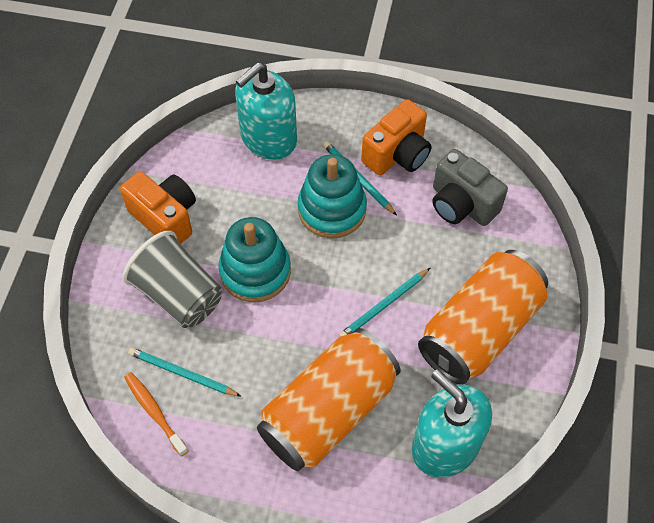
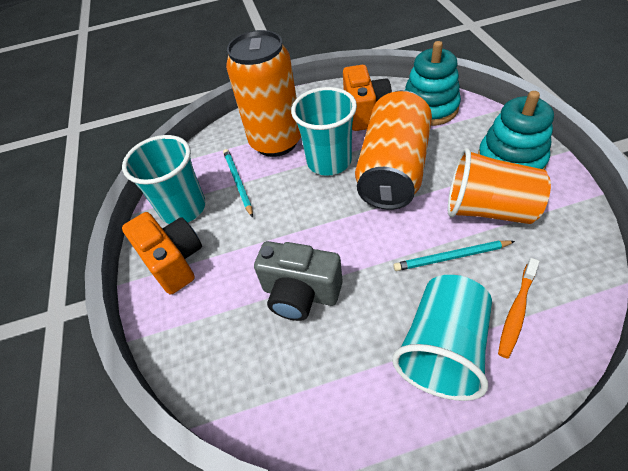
grey cup: 1 -> 0
orange cup: 0 -> 1
turquoise cup: 0 -> 3
turquoise pencil: 3 -> 2
turquoise soap dispenser: 2 -> 0

